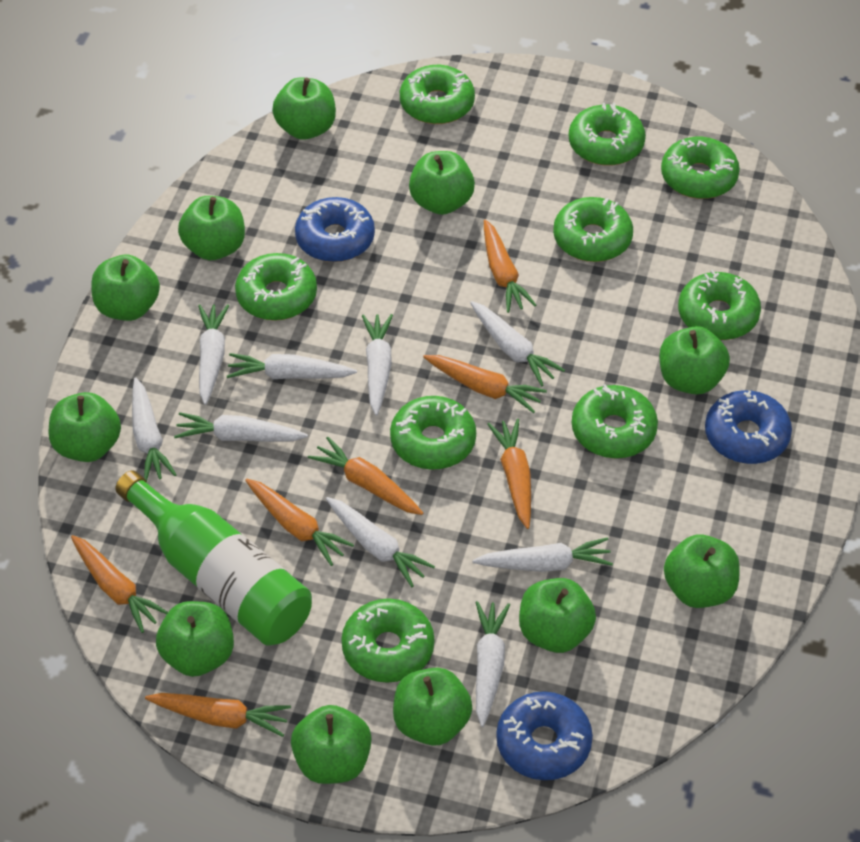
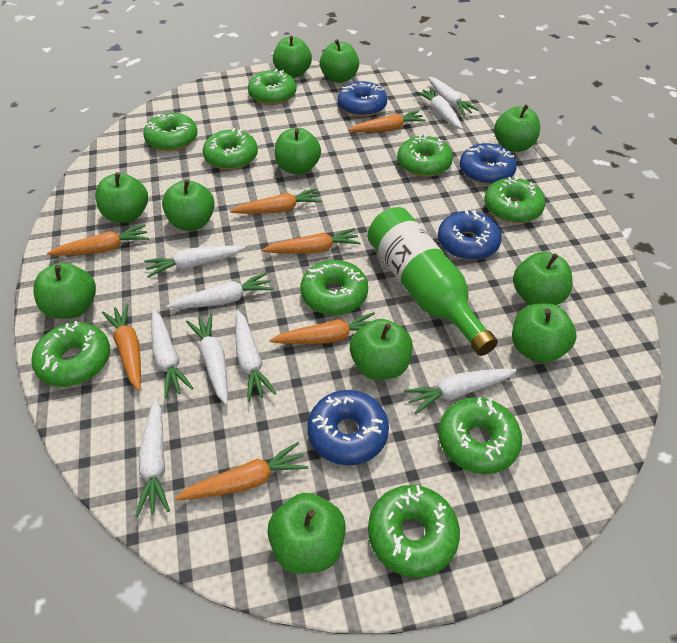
blue donut: 3 -> 4

